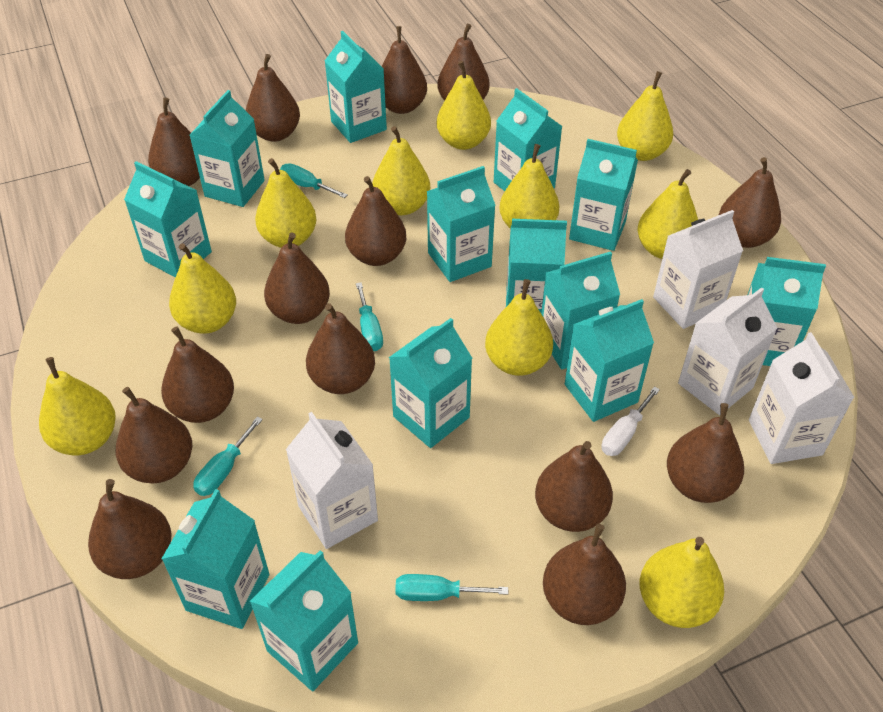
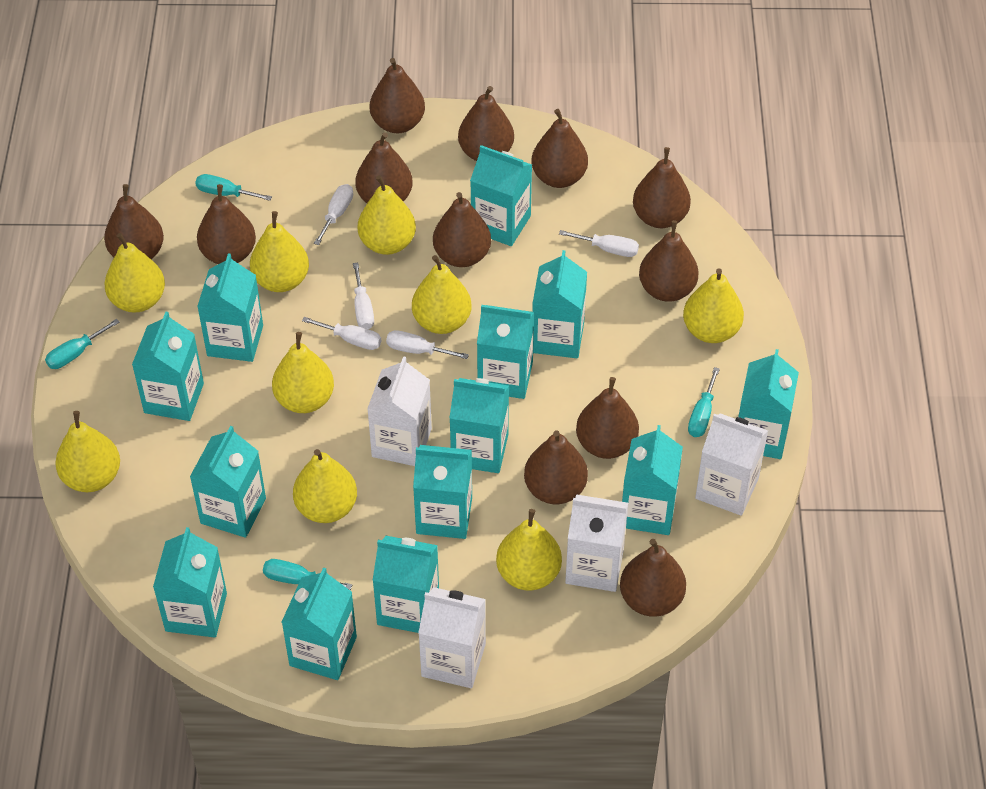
brown pear: 14 -> 12
white screwdriver: 1 -> 5
yellow pear: 10 -> 9

